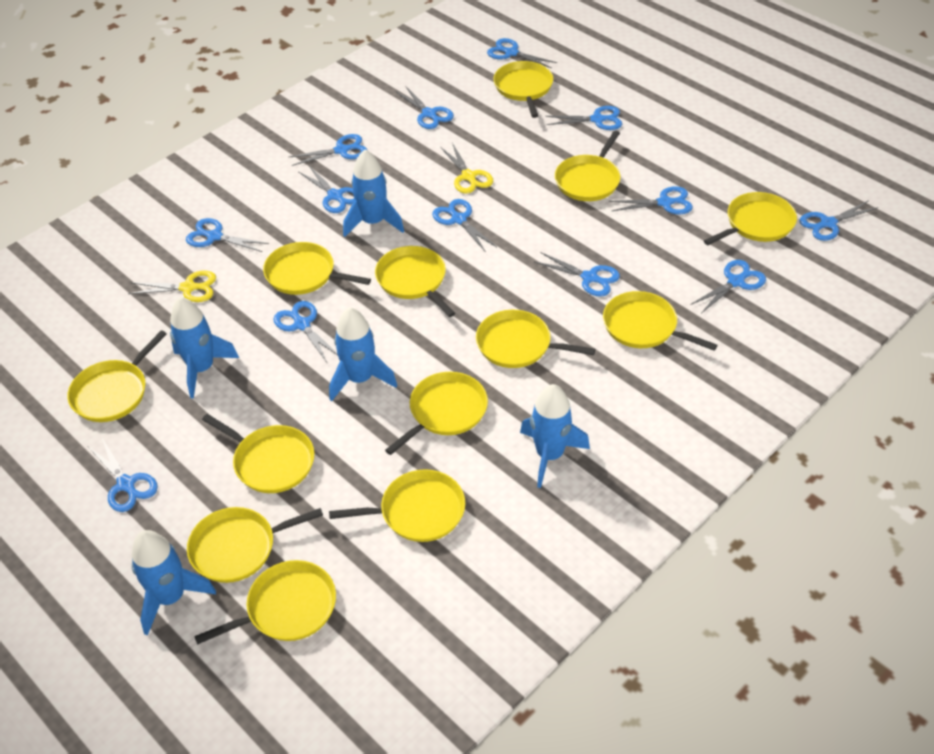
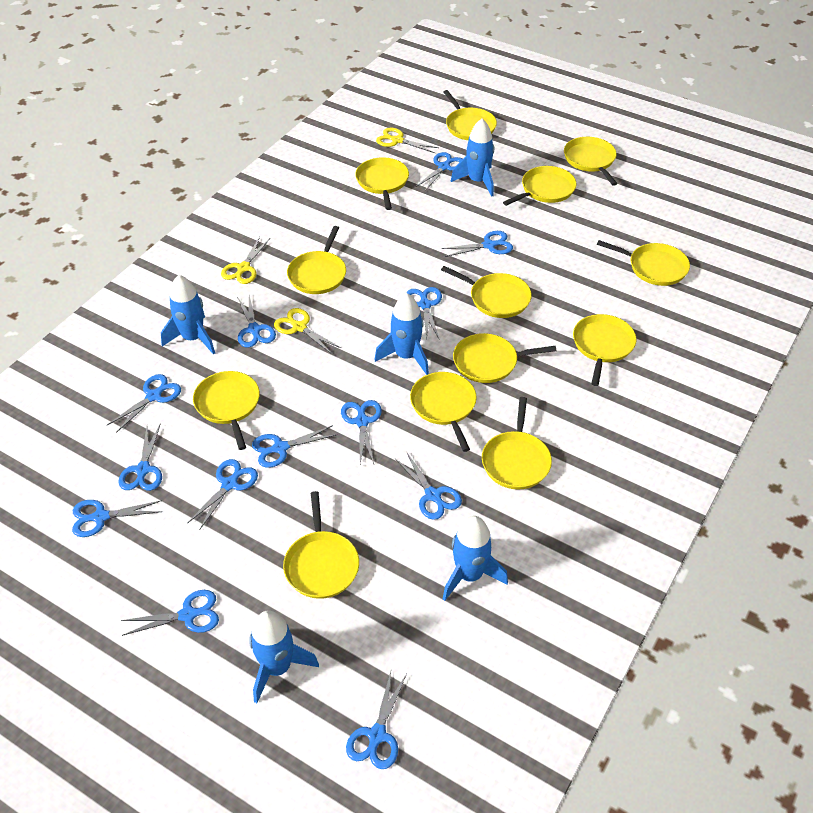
yellow scissors: 2 -> 3

